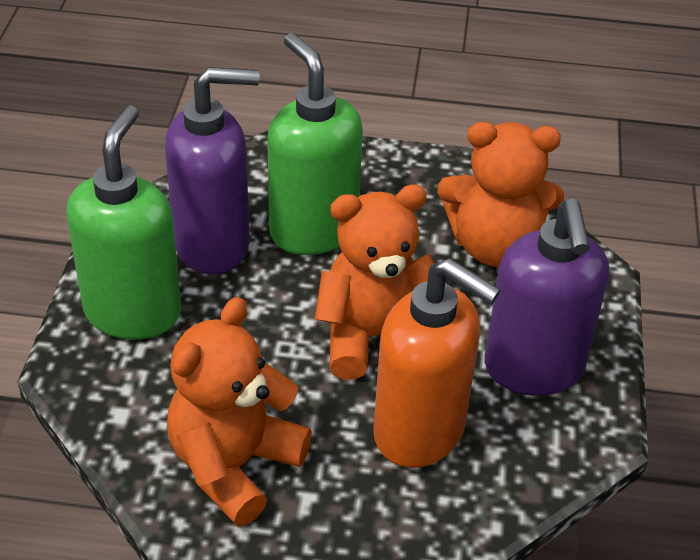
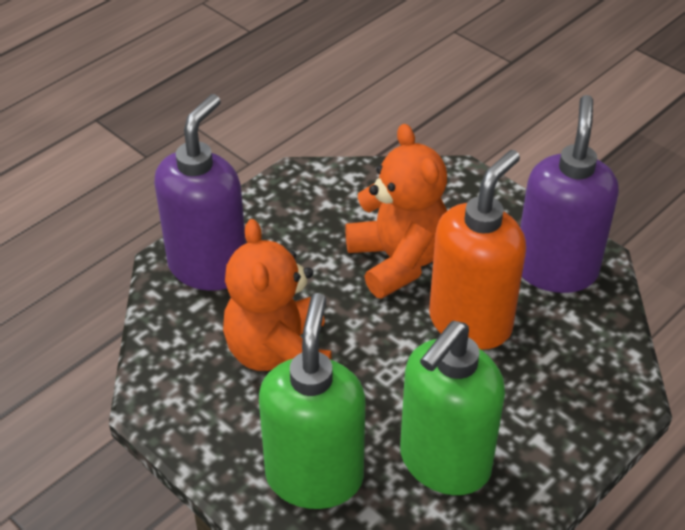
orange teddy bear: 3 -> 2

